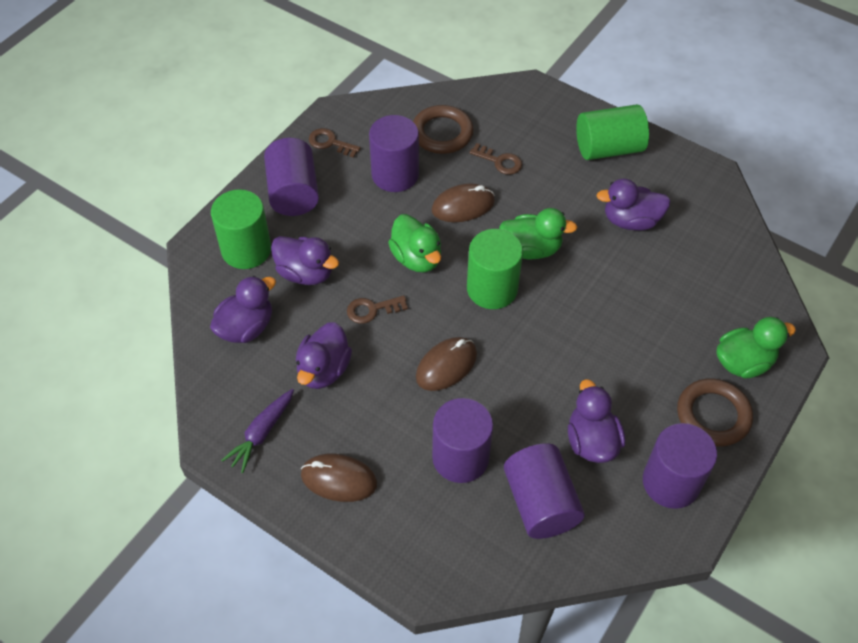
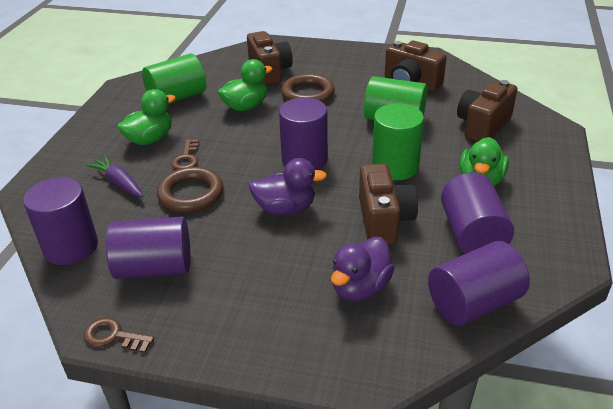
brown camera: 0 -> 4
brown key: 3 -> 2
brown mouse: 3 -> 0
purple duck: 5 -> 2

